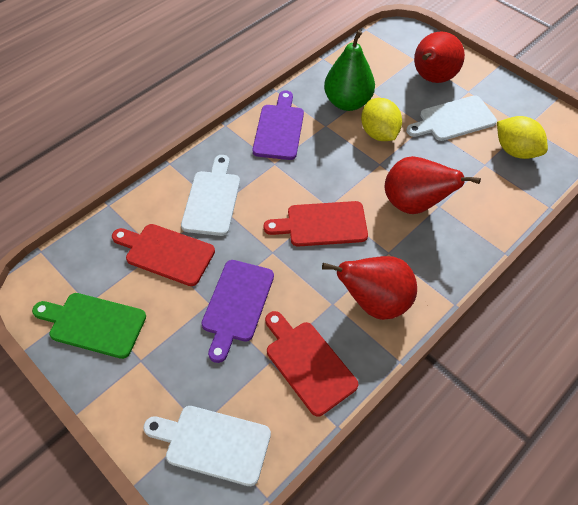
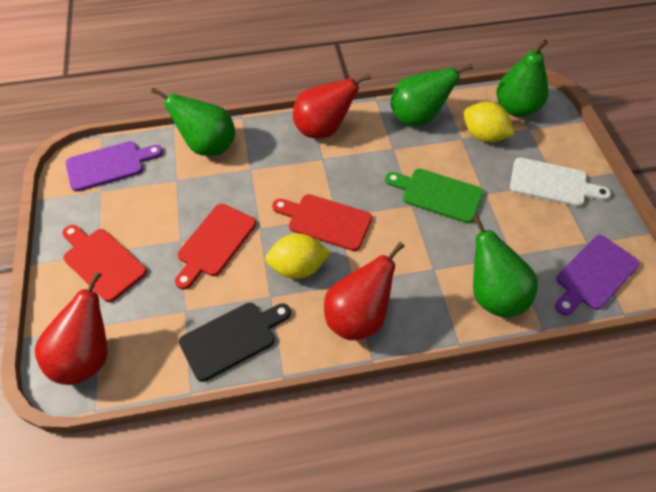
black cutting board: 0 -> 1
green pear: 1 -> 4
white cutting board: 3 -> 1

